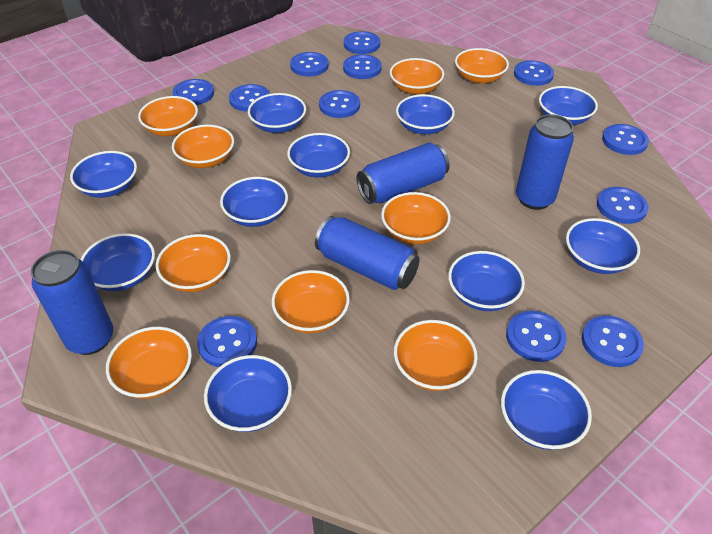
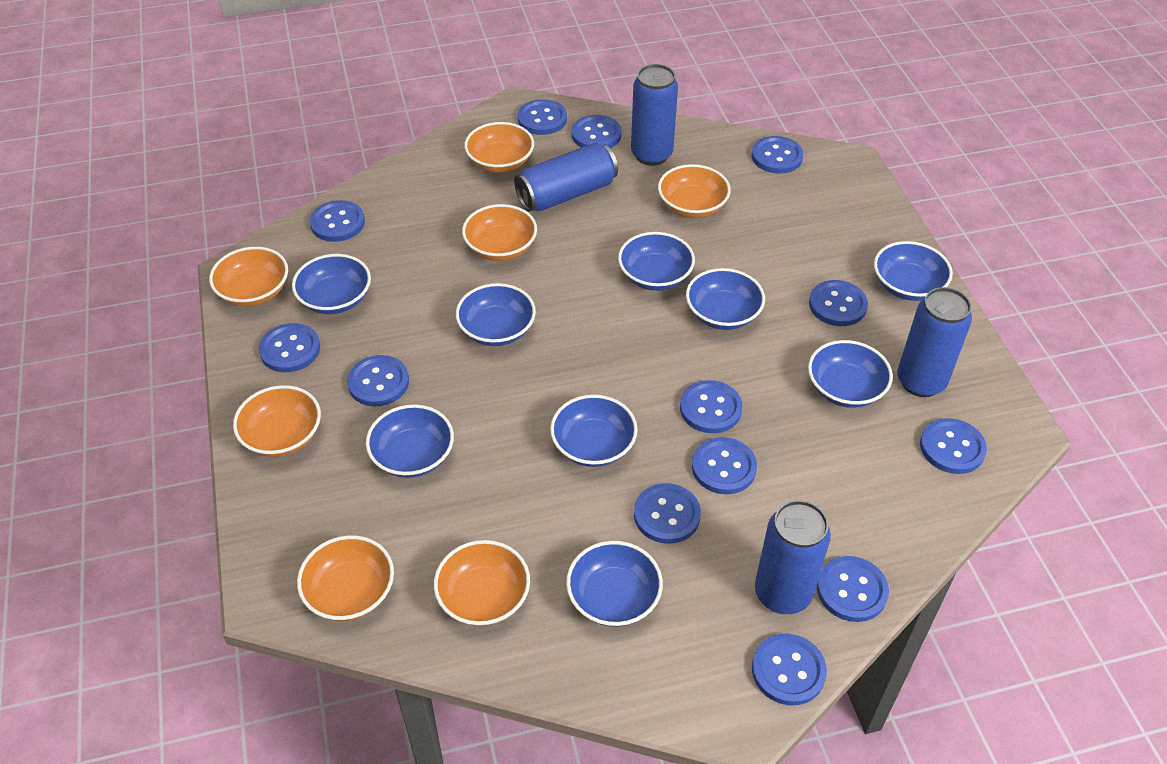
blue bowl: 11 -> 9
blue button: 12 -> 13
orange bowl: 9 -> 7

